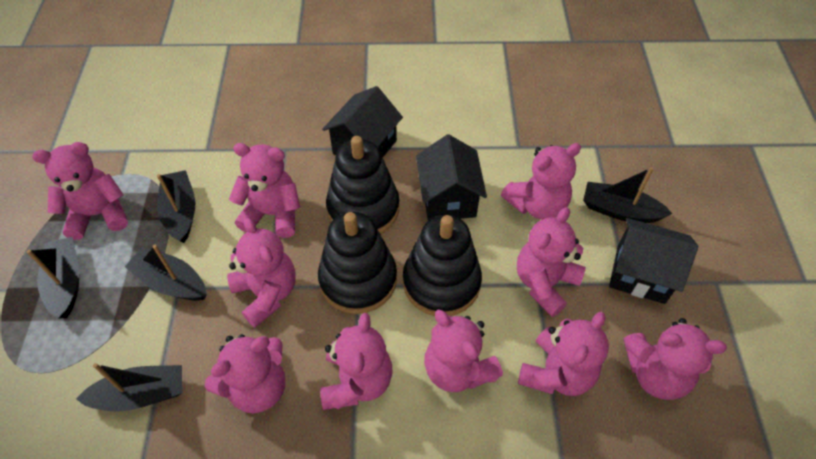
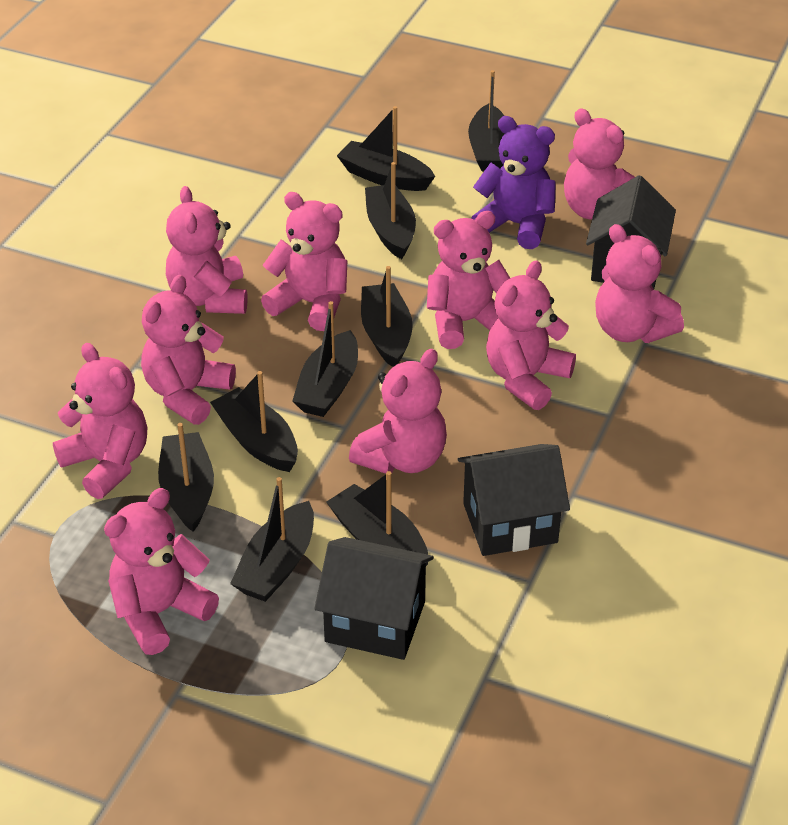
black boat: 5 -> 9
black stacking toy: 3 -> 0
purple teddy bear: 0 -> 1

